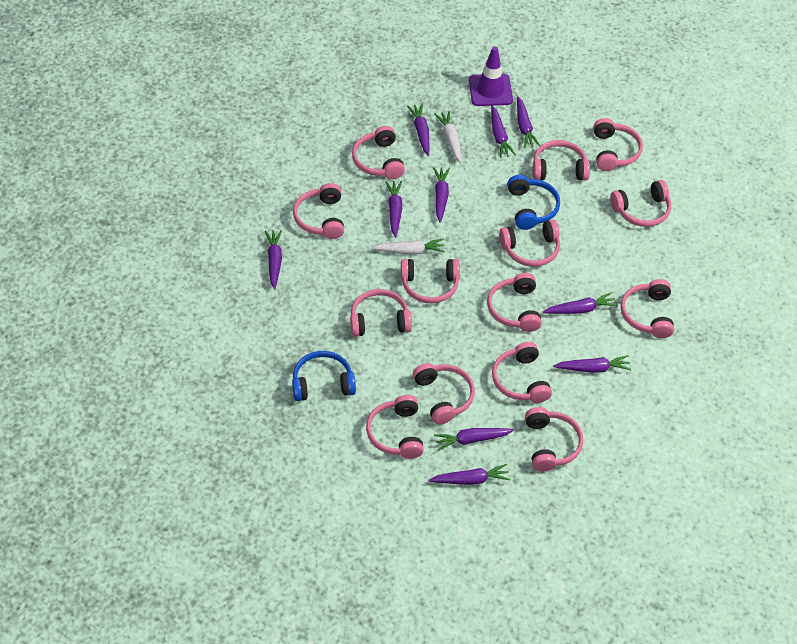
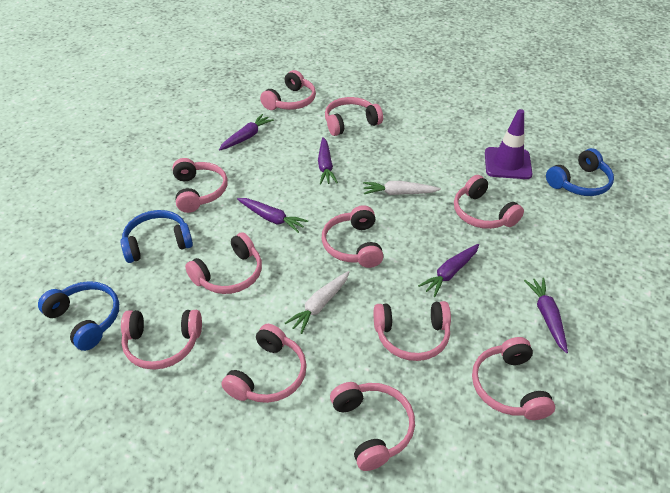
blue headphones: 2 -> 3
pink headphones: 14 -> 11
purple carrot: 10 -> 5

